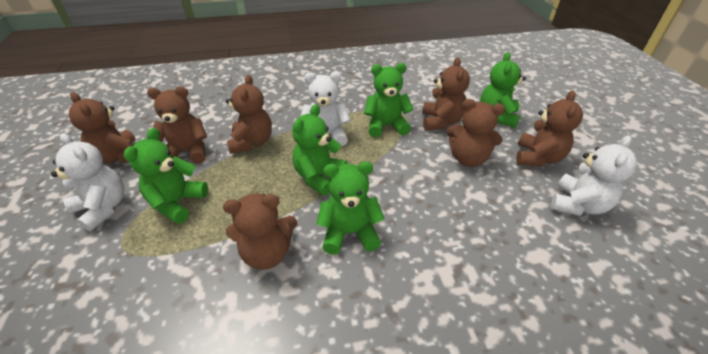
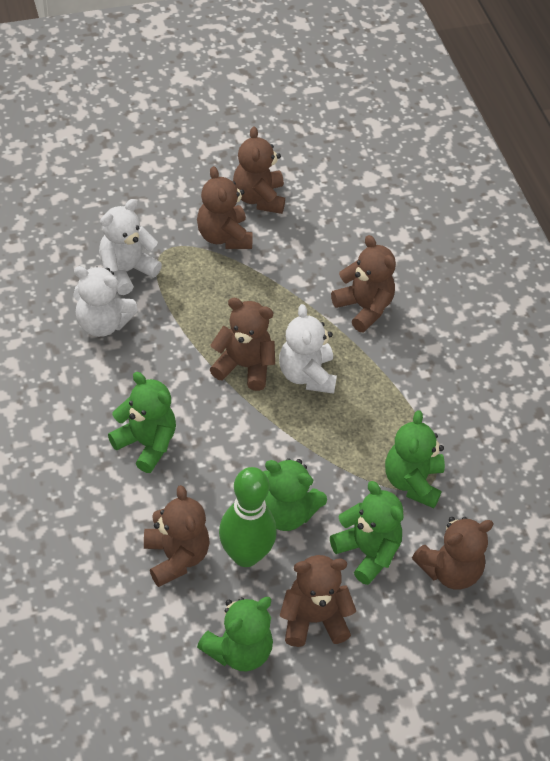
green bowling pin: 0 -> 1

